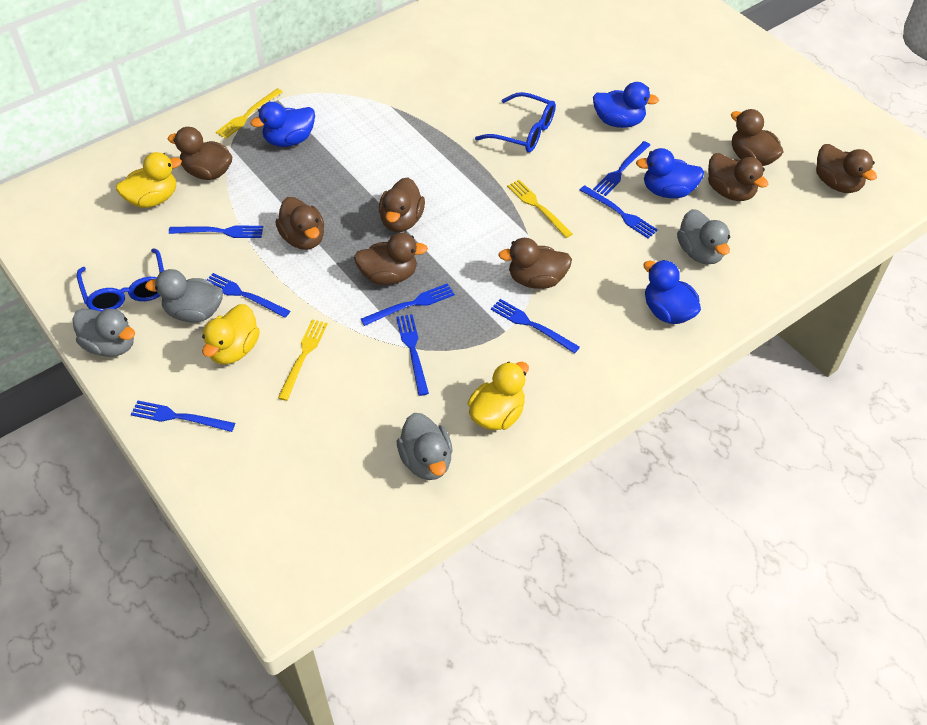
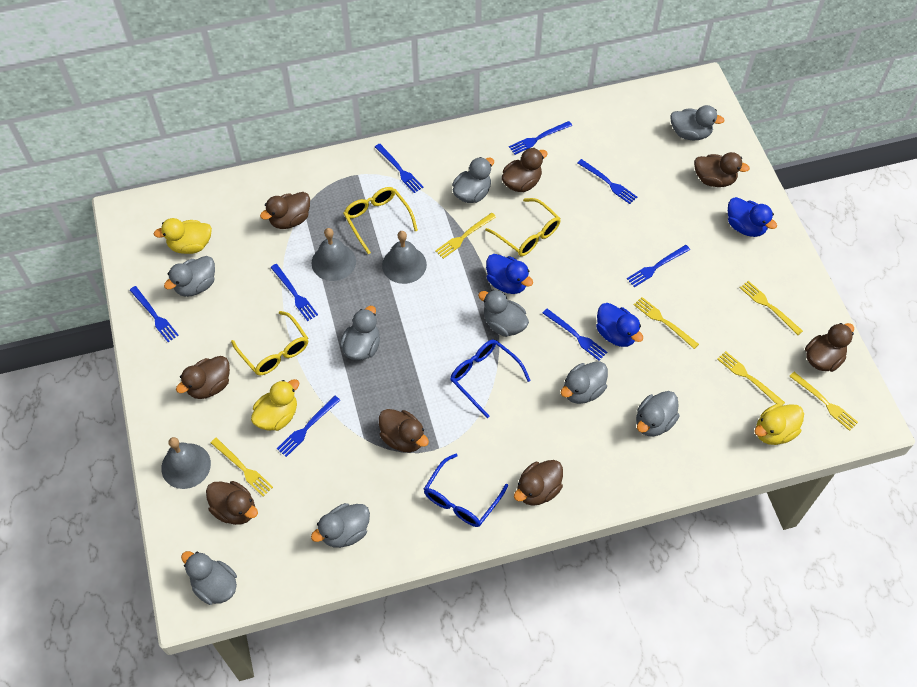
blue duck: 4 -> 3
grey bell: 0 -> 3
grey duck: 4 -> 9
yellow fork: 3 -> 6
yellow glasses: 0 -> 3

